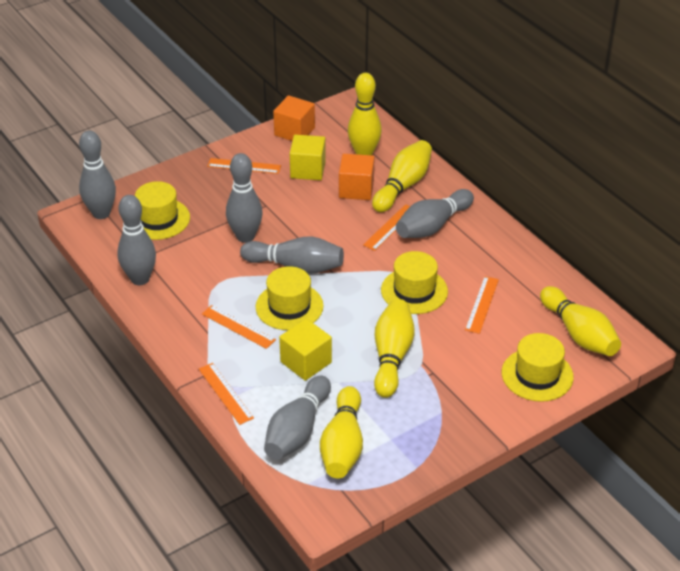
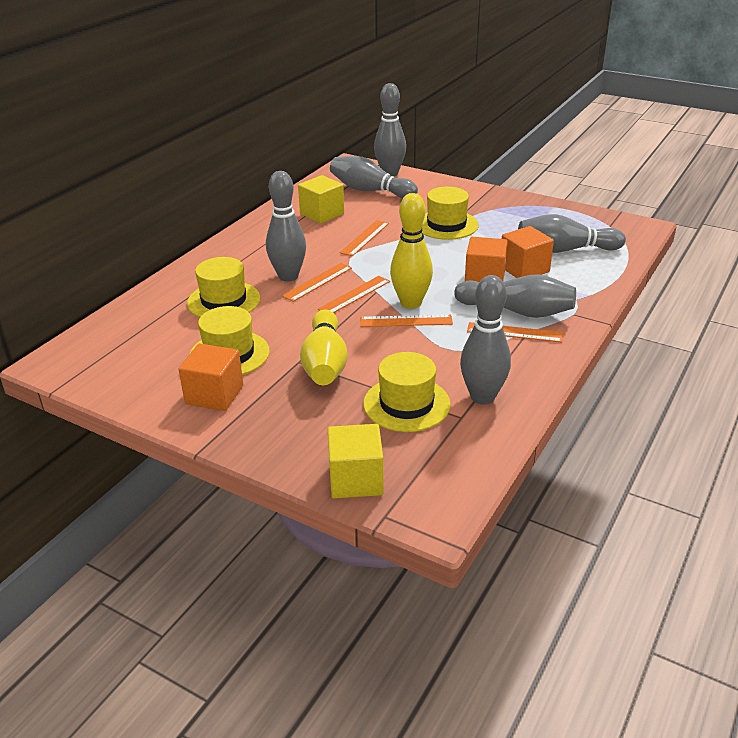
orange cube: 2 -> 3
yellow bowling pin: 5 -> 2

